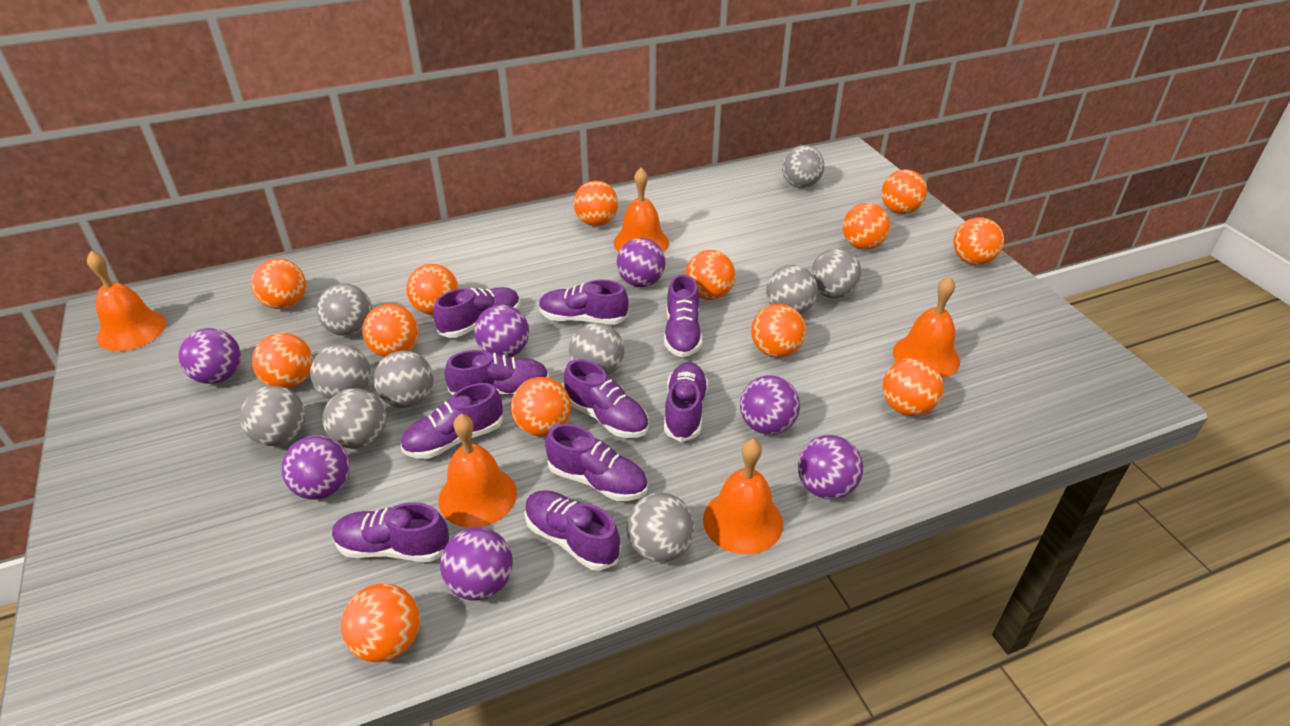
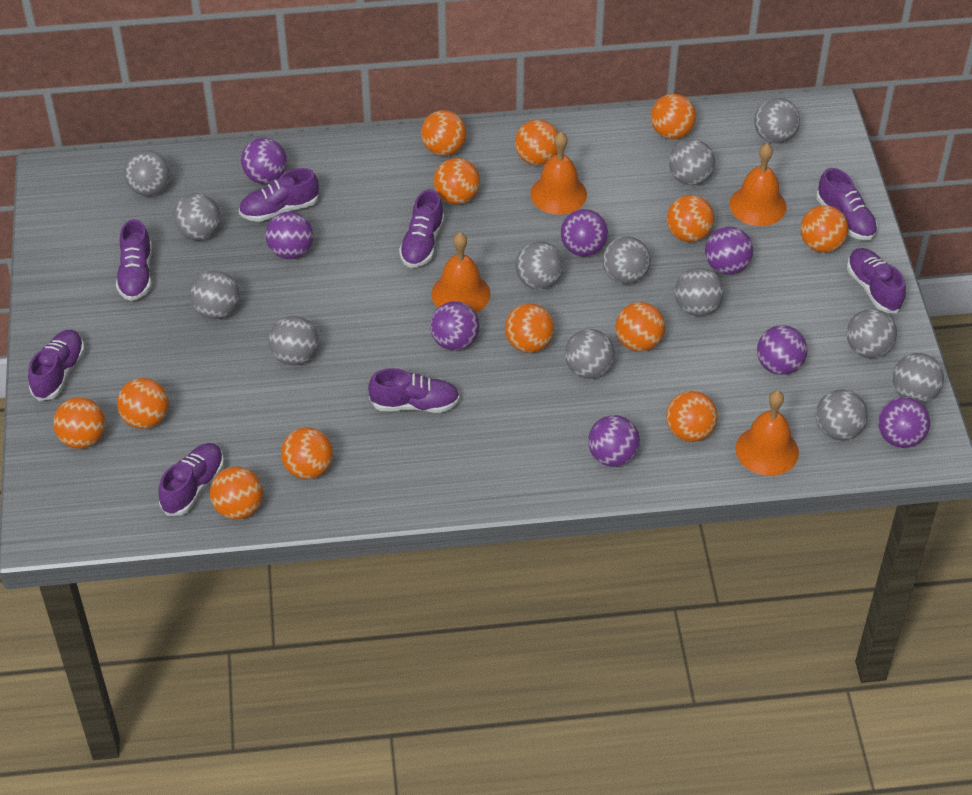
grey ball: 10 -> 13
orange bell: 5 -> 4
purple ball: 7 -> 8
purple shoe: 10 -> 8

